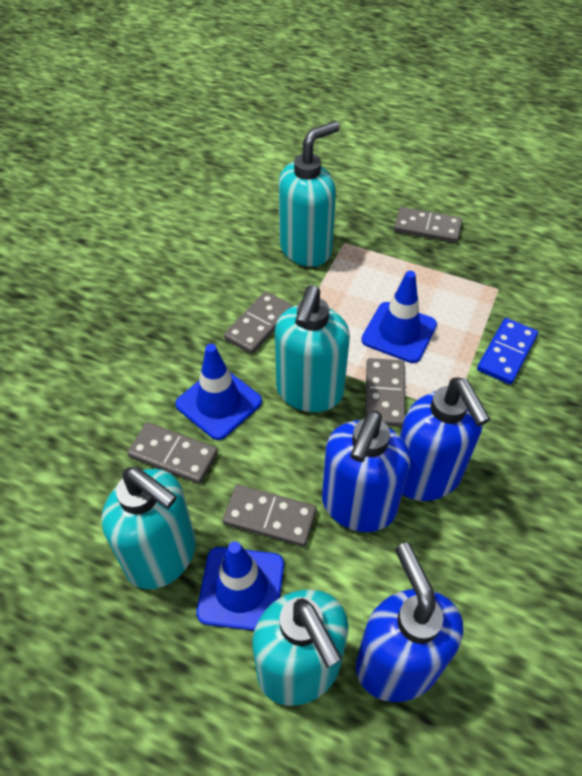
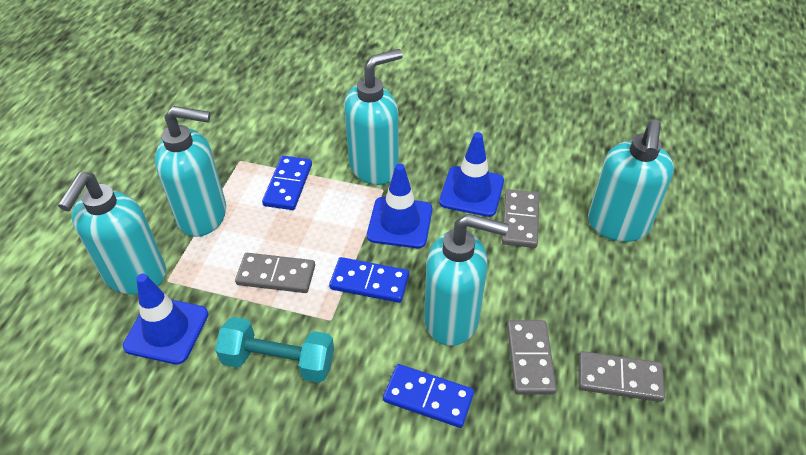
blue domino: 1 -> 3
blue soap dispenser: 3 -> 0
grey domino: 5 -> 4
turquoise dumbbell: 0 -> 1
turquoise soap dispenser: 4 -> 5

